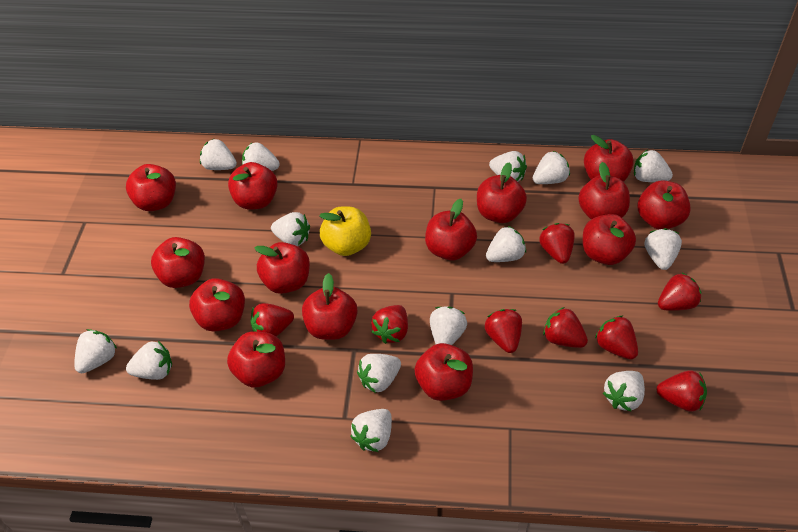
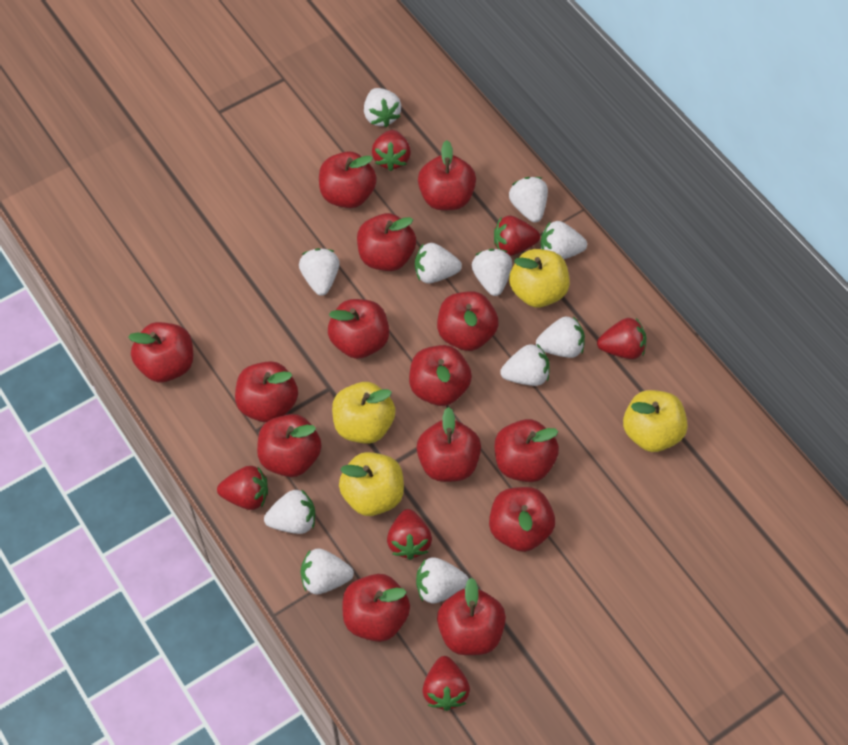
red strawberry: 8 -> 6
white strawberry: 14 -> 11
yellow apple: 1 -> 4

